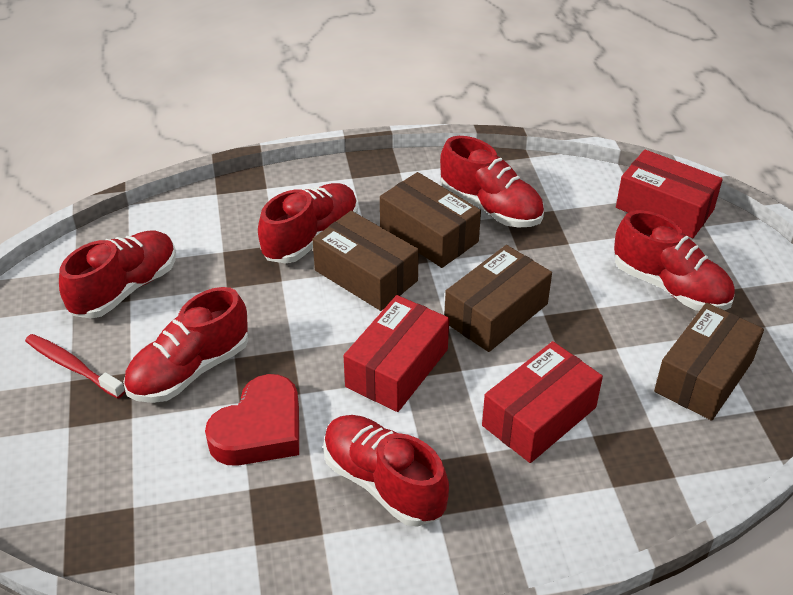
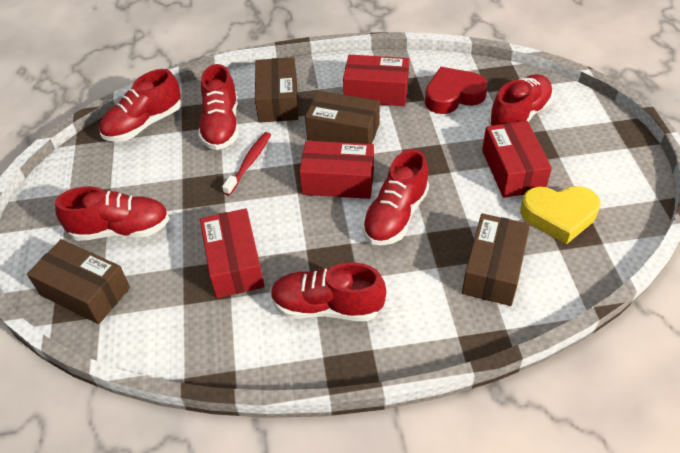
red box: 3 -> 4
yellow heart: 0 -> 1

